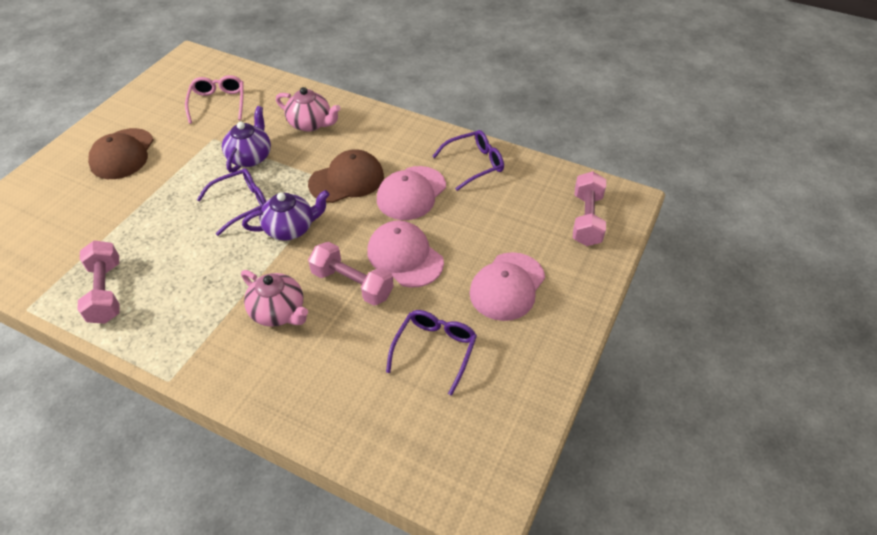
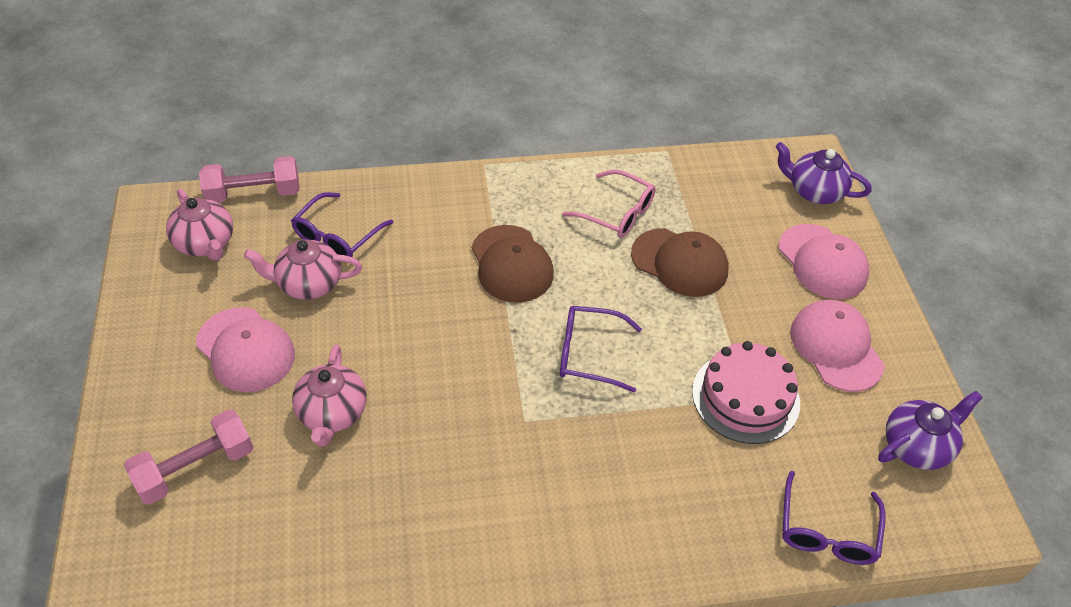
pink cake: 0 -> 1
pink dumbbell: 3 -> 2
pink teapot: 2 -> 3

